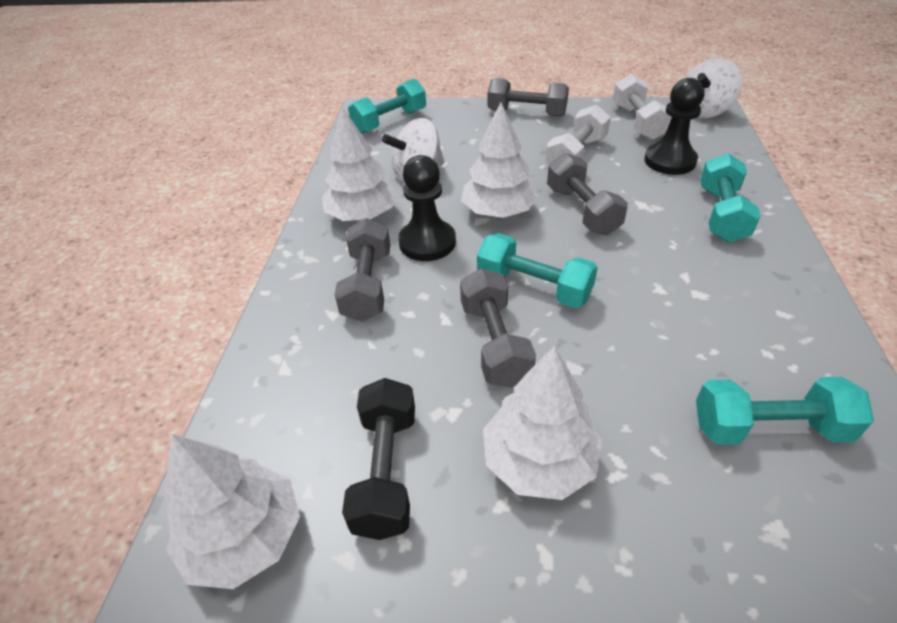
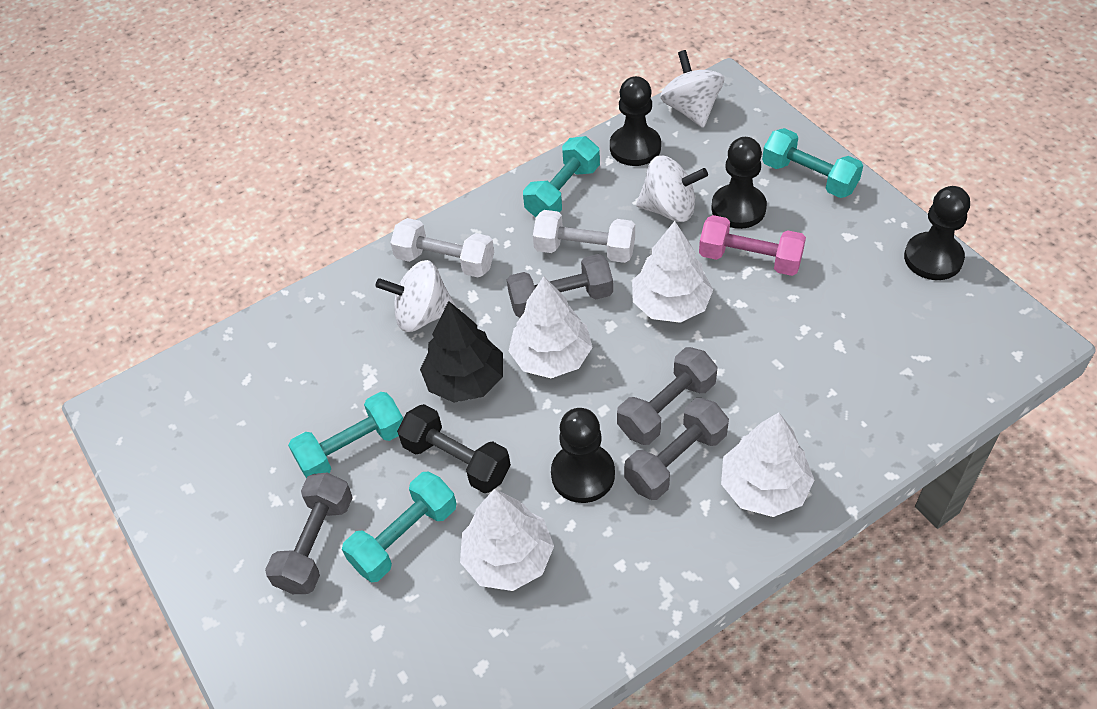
black pawn: 2 -> 4
black tree: 0 -> 1
pink dumbbell: 0 -> 1
white spinning top: 2 -> 3

